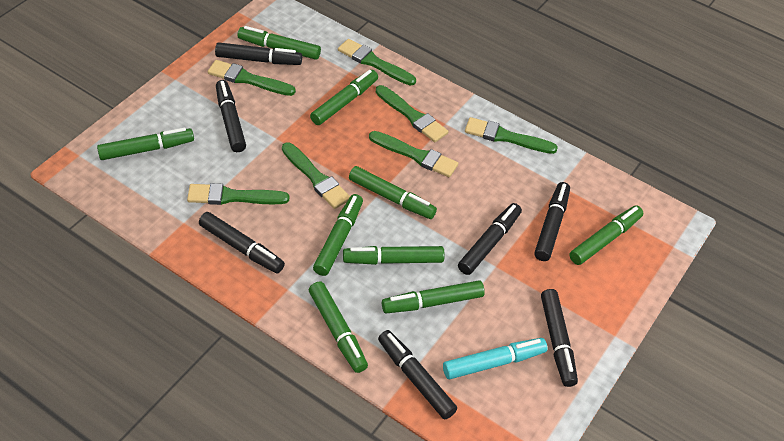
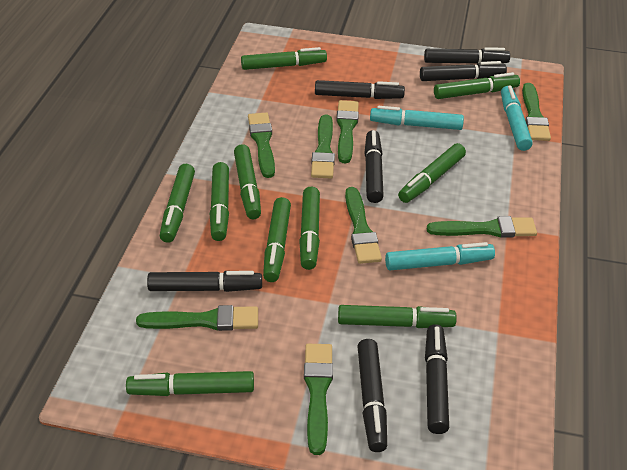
green brush: 7 -> 8
green marker: 9 -> 10
turquoise marker: 1 -> 3

